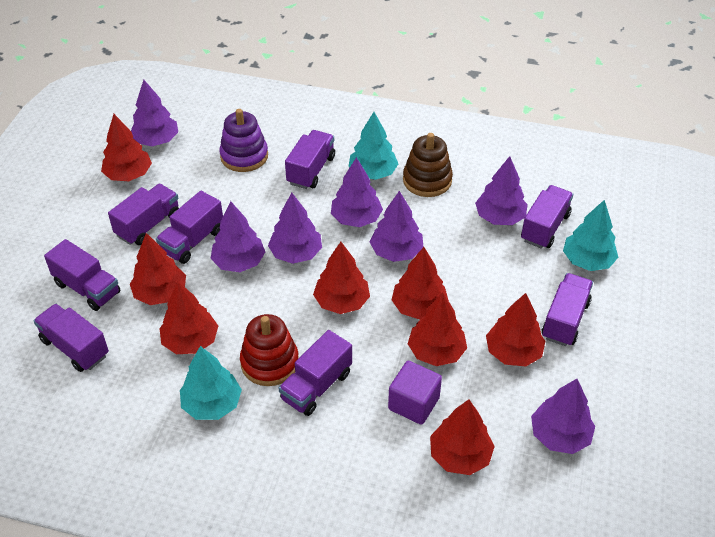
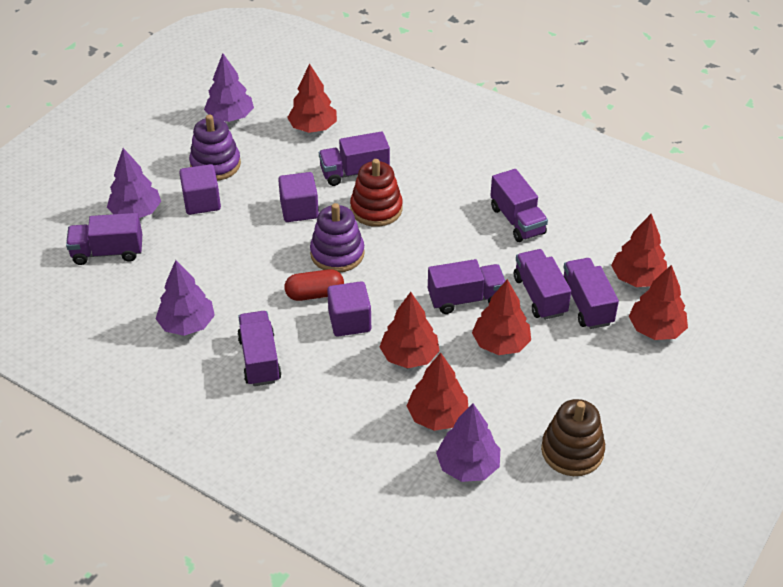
purple cube: 1 -> 3
purple stacking toy: 1 -> 2
purple tree: 7 -> 4
purple truck: 8 -> 7
red capsule: 0 -> 1
red tree: 8 -> 6
turquoise tree: 3 -> 0

